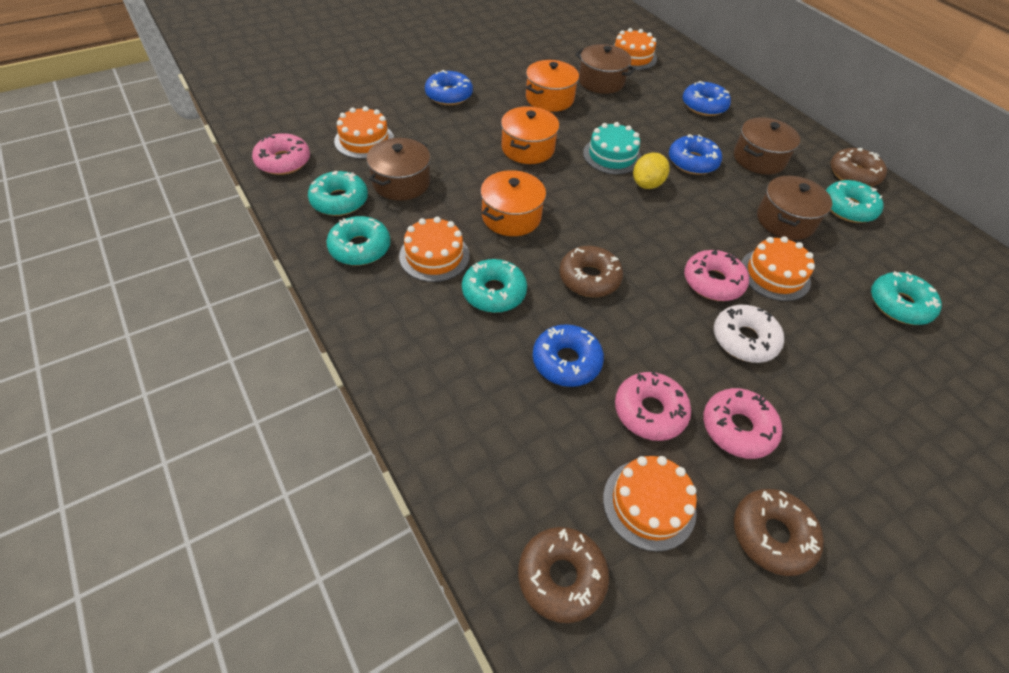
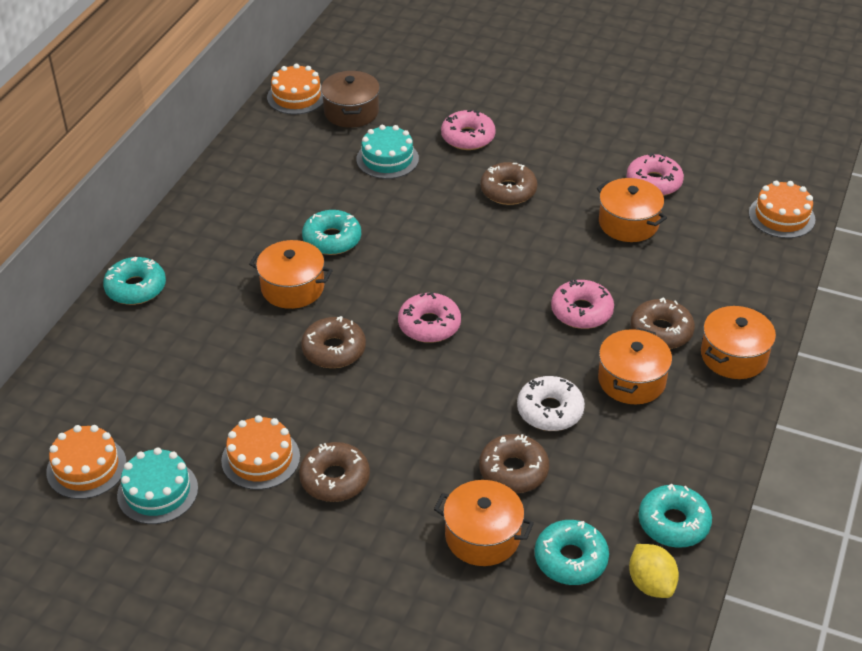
blue donut: 4 -> 0
brown donut: 4 -> 5
brown pot: 4 -> 1
orange cake: 5 -> 4
orange pot: 3 -> 5
turquoise cake: 1 -> 2
turquoise donut: 5 -> 4

